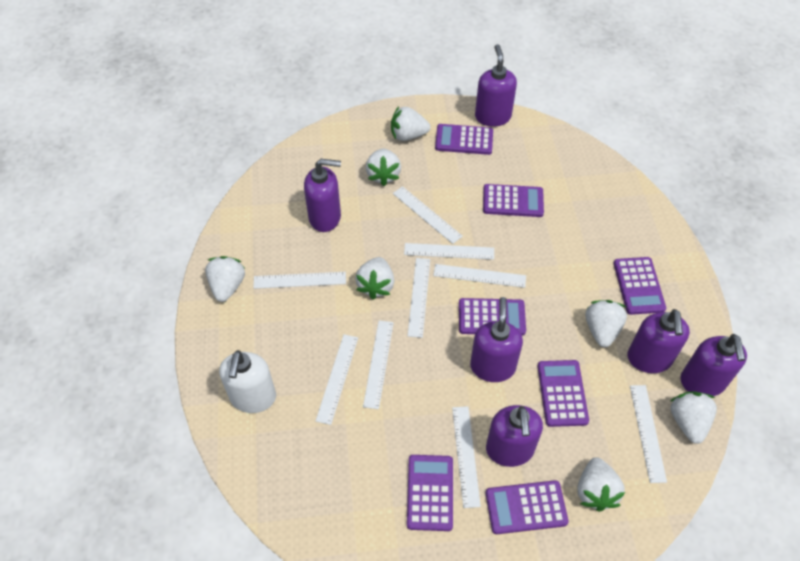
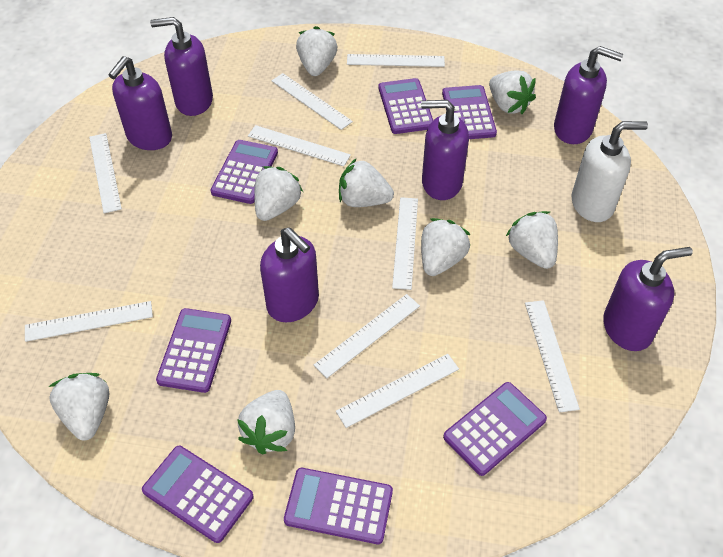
white strawberry: 7 -> 8

